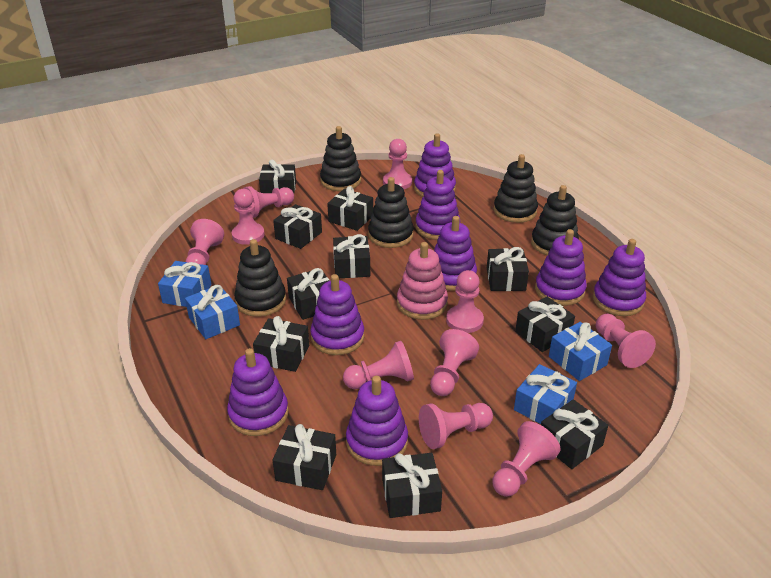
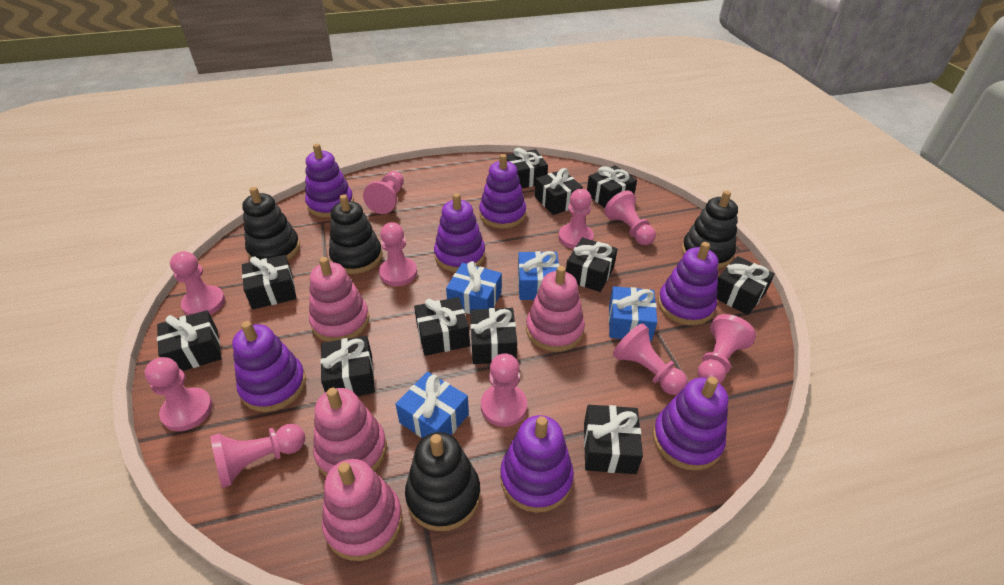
black stacking toy: 5 -> 4
pink stacking toy: 1 -> 4
purple stacking toy: 8 -> 7

